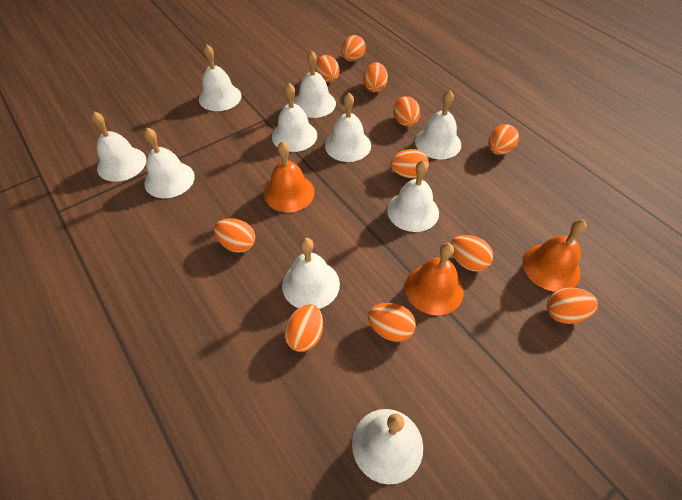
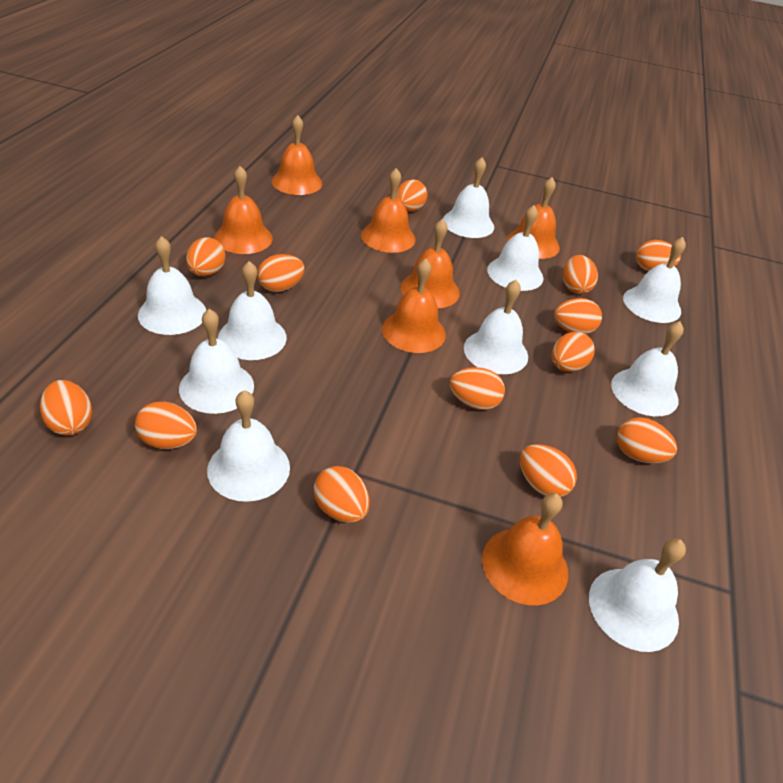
orange bell: 3 -> 7
orange egg: 11 -> 13

